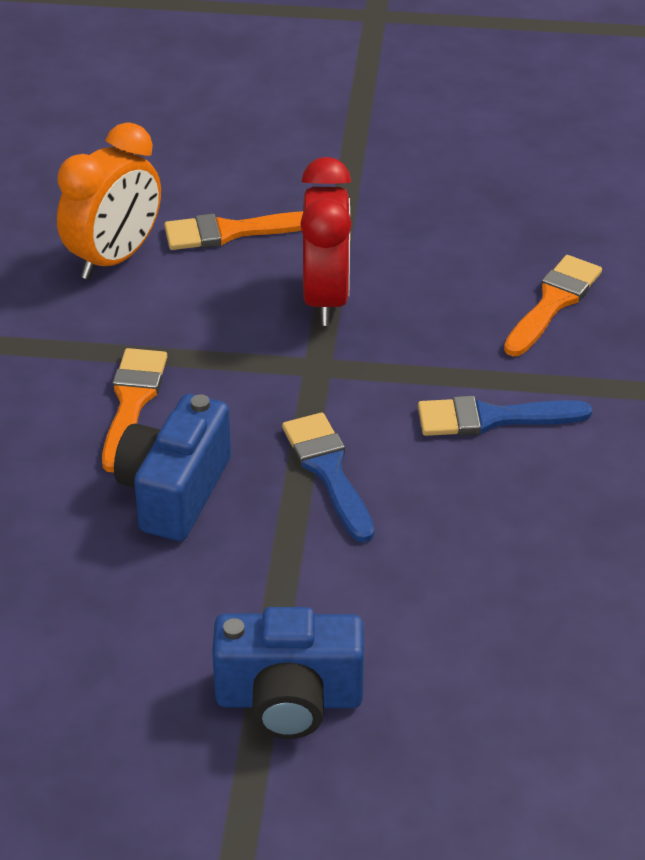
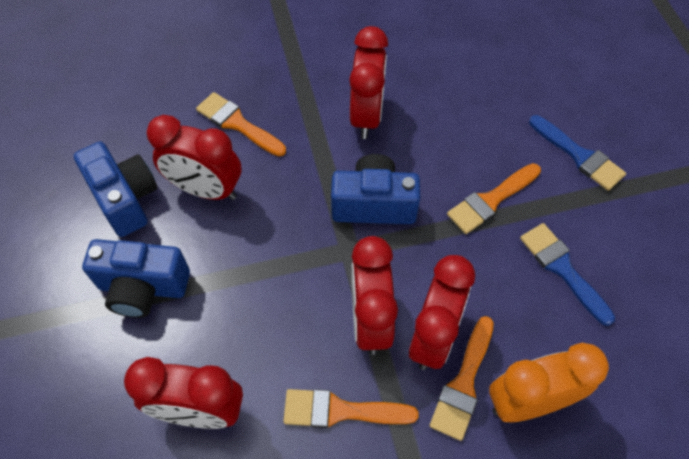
blue camera: 2 -> 3
orange brush: 3 -> 4
red clock: 1 -> 5

